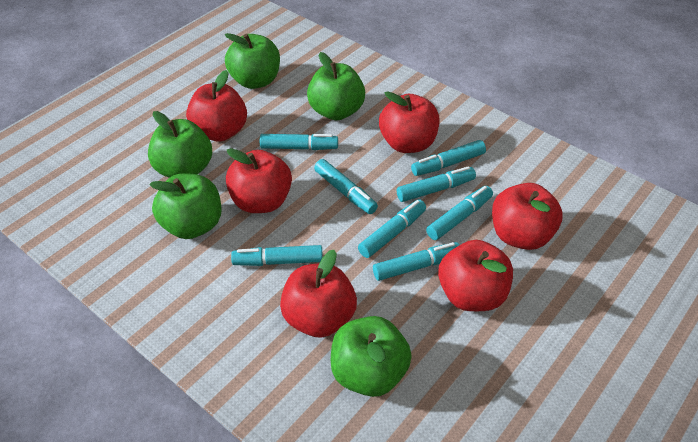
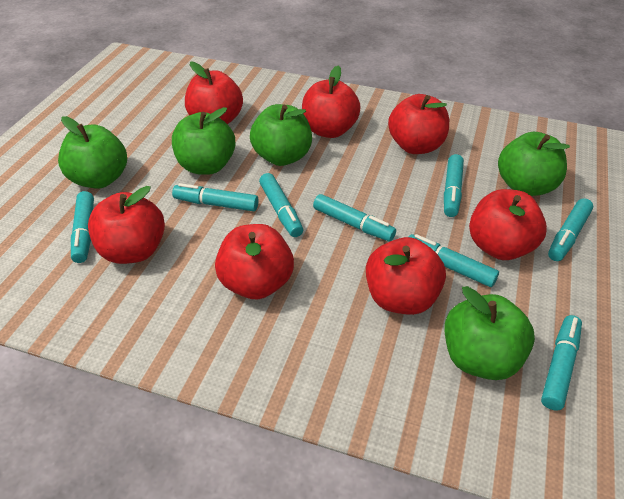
red apple: 6 -> 7

